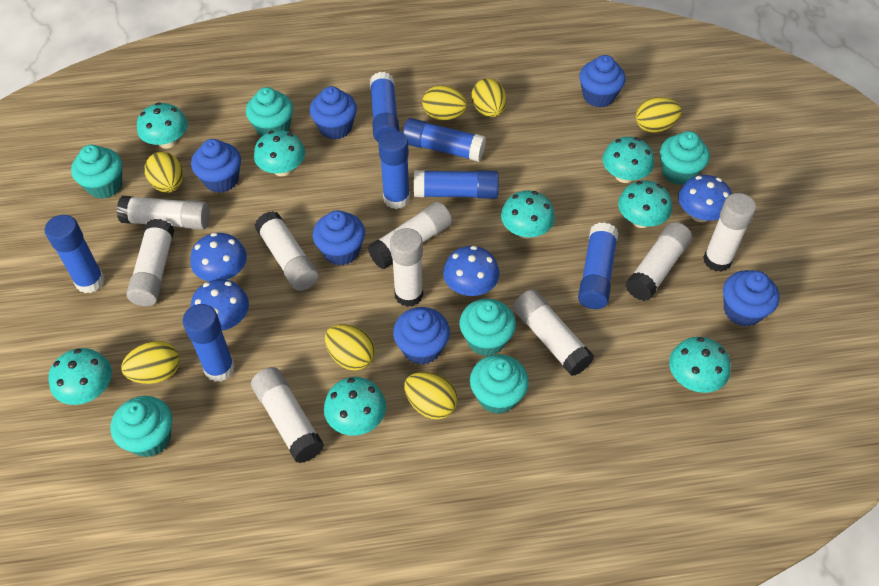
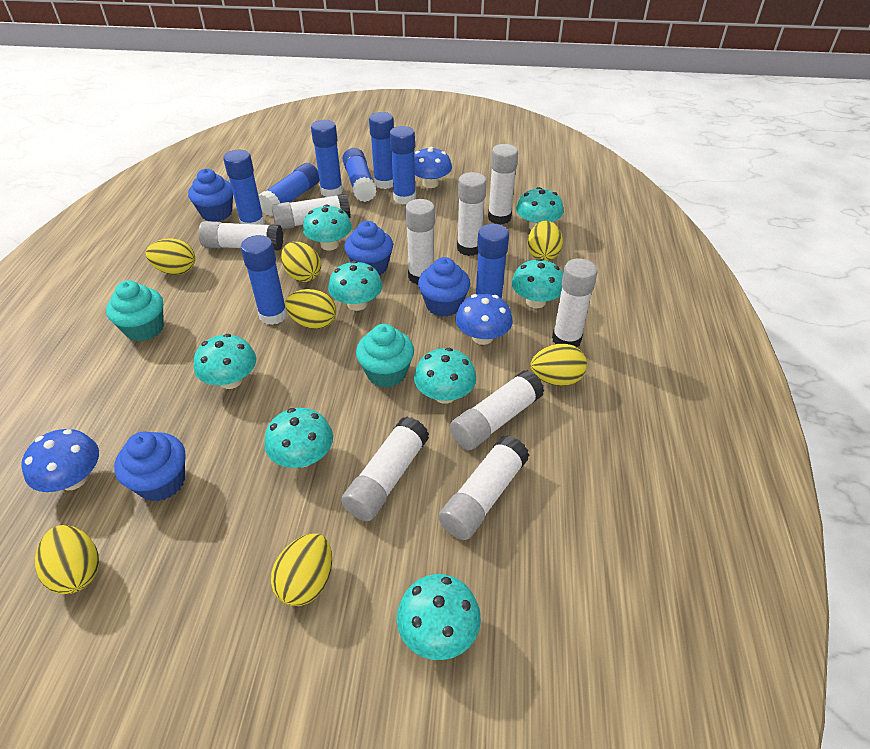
blue cupcake: 6 -> 4
blue glue stick: 7 -> 8
blue mushroom: 4 -> 3
turquoise cupcake: 6 -> 2

